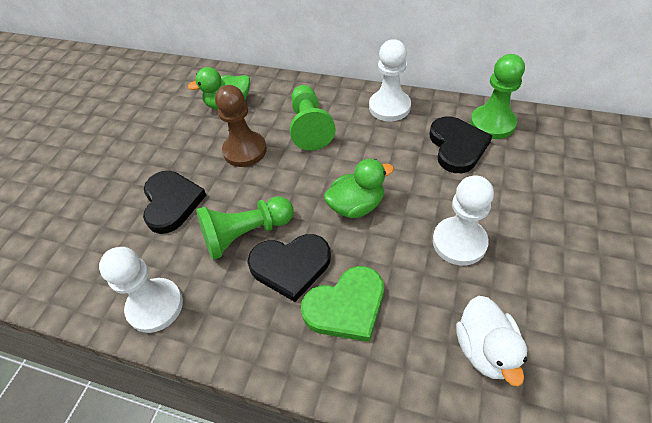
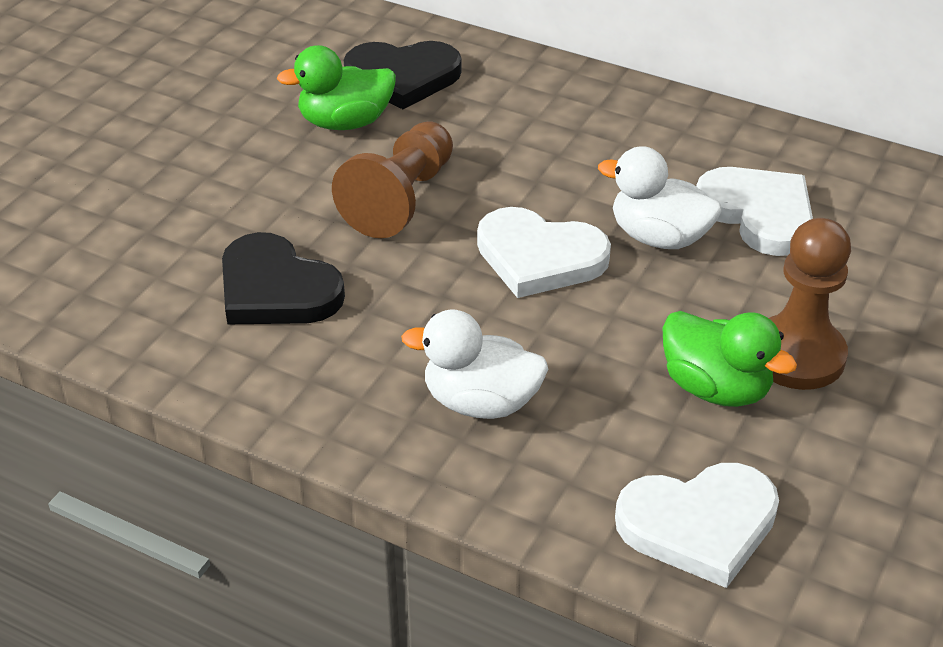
black heart: 3 -> 2
brown pawn: 1 -> 2
green heart: 1 -> 0
green pawn: 3 -> 0
white duck: 1 -> 2
white heart: 0 -> 3
white pawn: 3 -> 0

